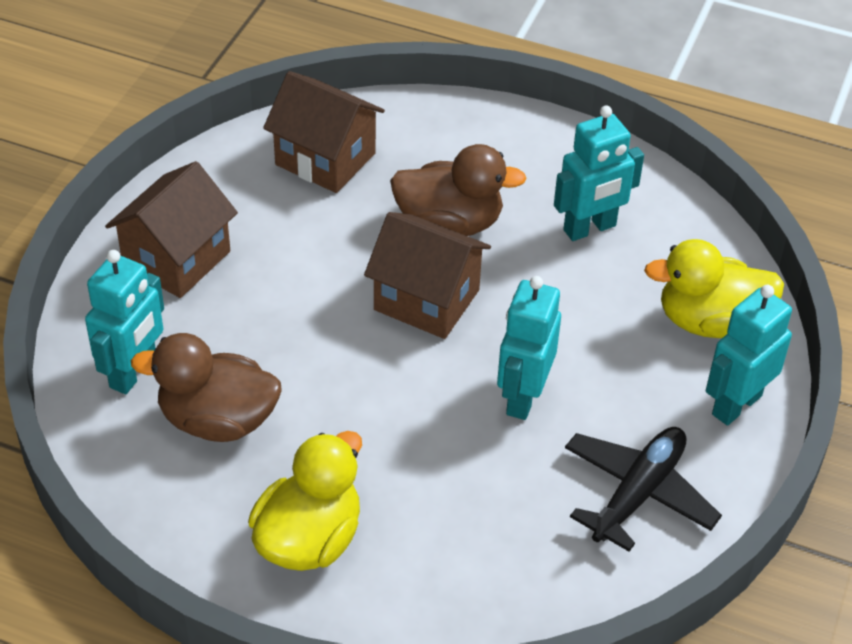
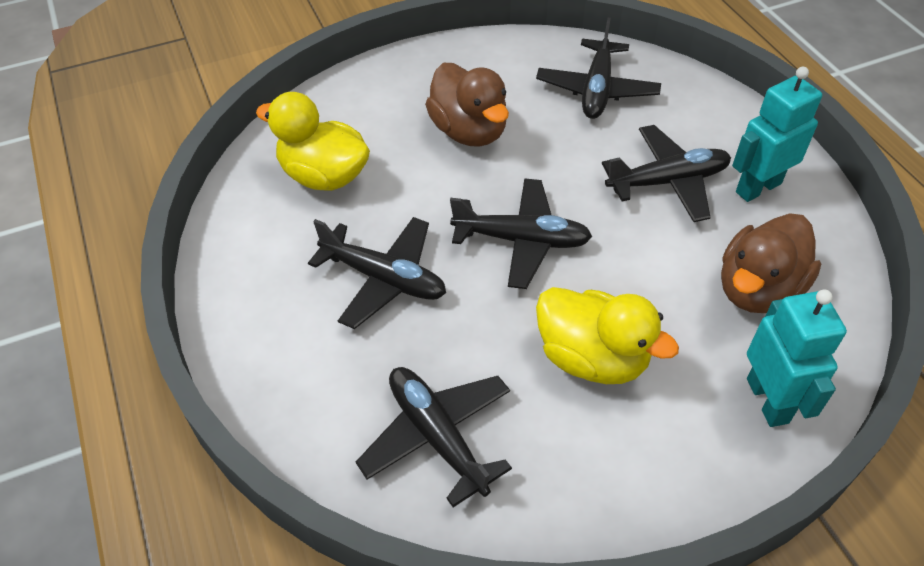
black plane: 1 -> 5
brown house: 3 -> 0
turquoise robot: 4 -> 2

